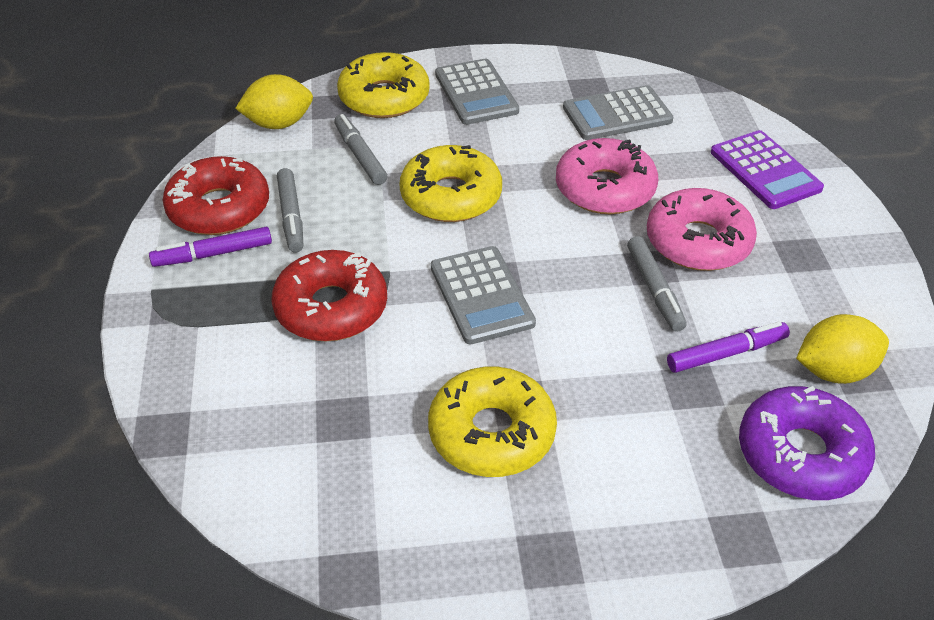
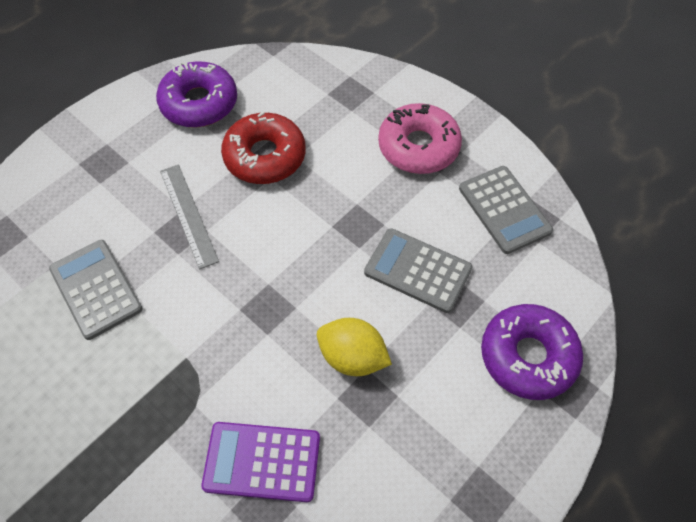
grey marker: 3 -> 0
grey ruler: 0 -> 1
pink donut: 2 -> 1
purple donut: 1 -> 2
purple marker: 2 -> 0
red donut: 2 -> 1
yellow donut: 3 -> 0
yellow lemon: 2 -> 1

